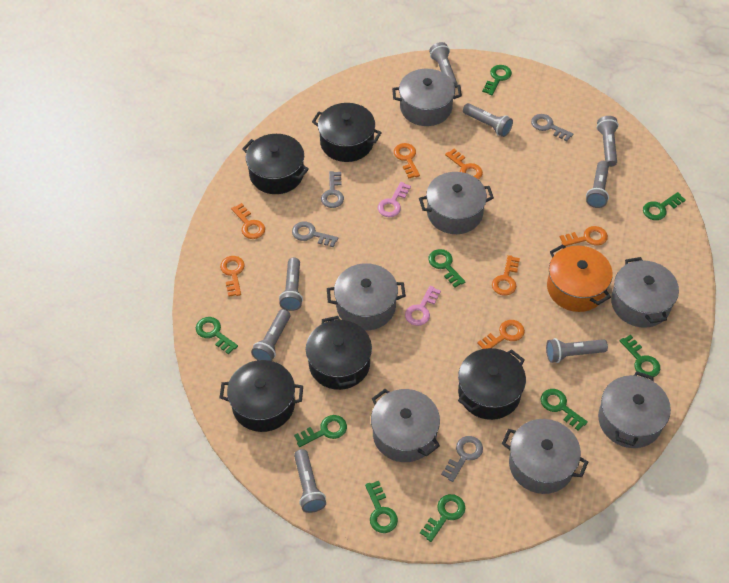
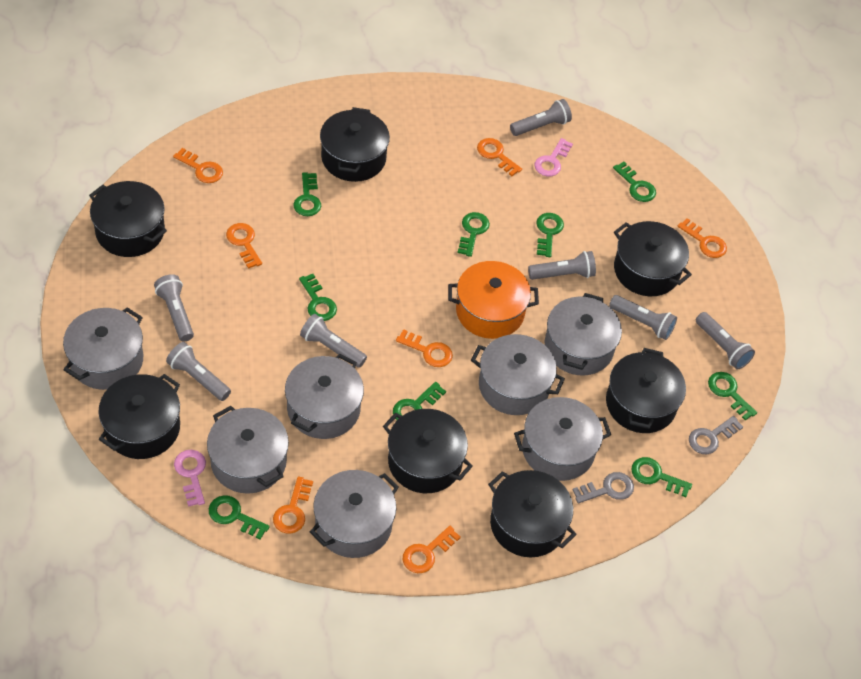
black pot: 5 -> 7
grey flashlight: 8 -> 7
grey key: 4 -> 2

